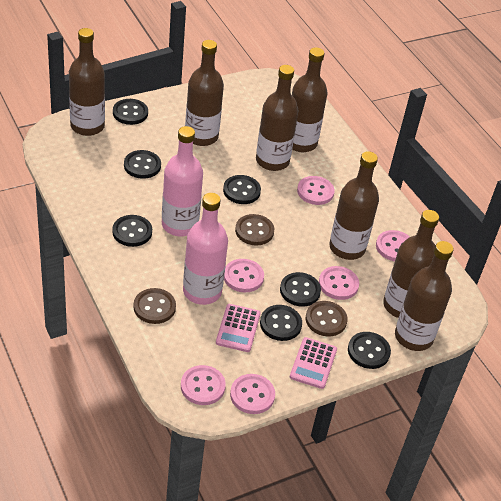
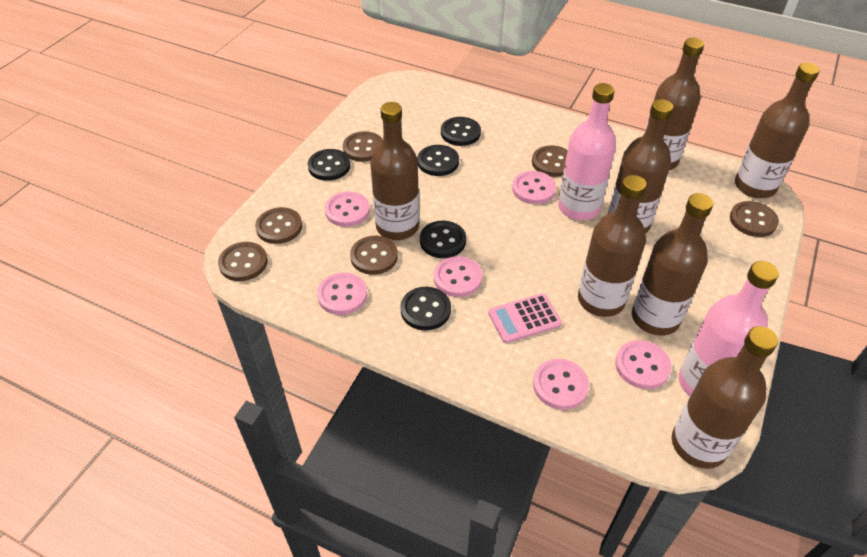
black button: 7 -> 5
brown button: 3 -> 6
pink calculator: 2 -> 1

